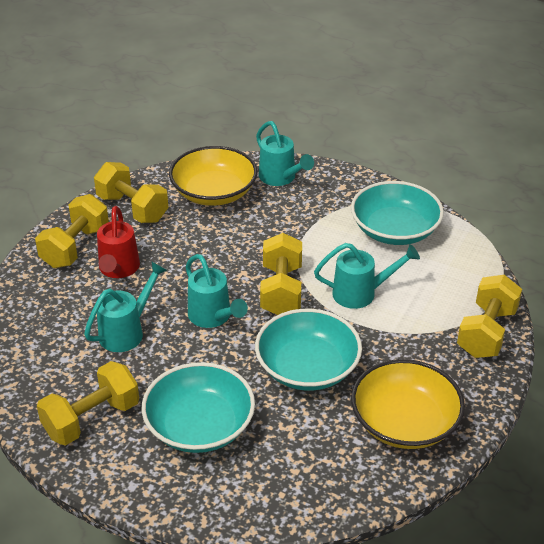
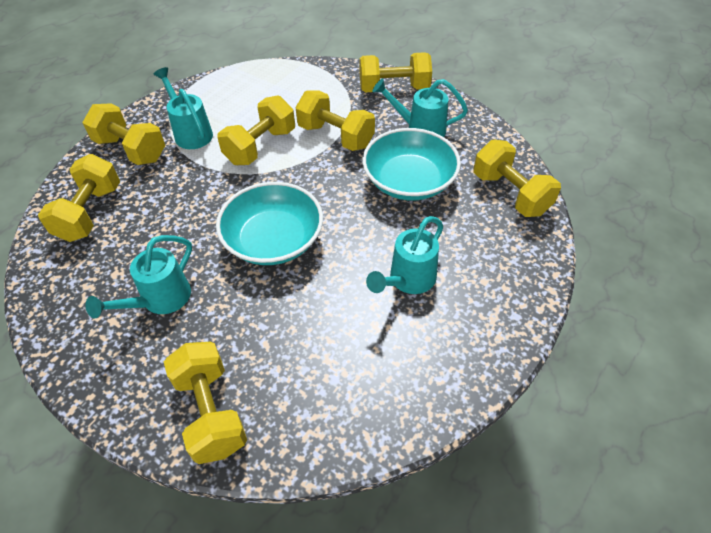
red watering can: 1 -> 0
turquoise bowl: 3 -> 2
yellow bowl: 2 -> 0
yellow dumbbell: 5 -> 7

